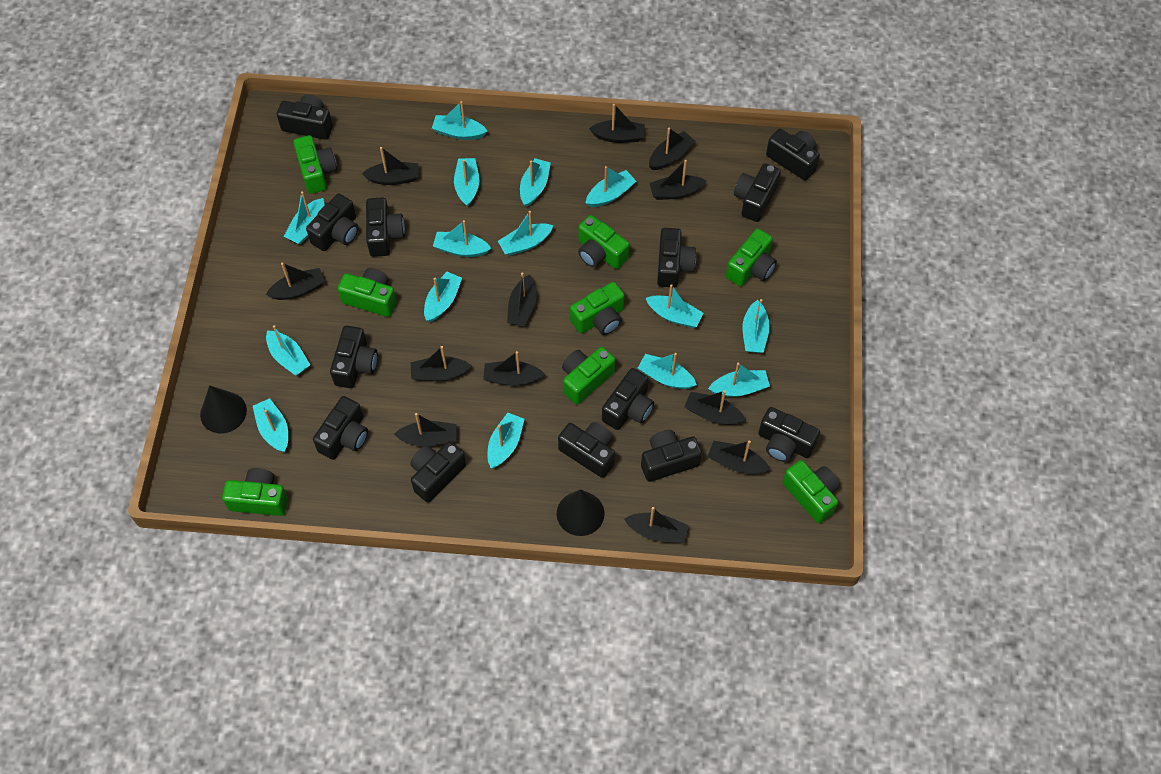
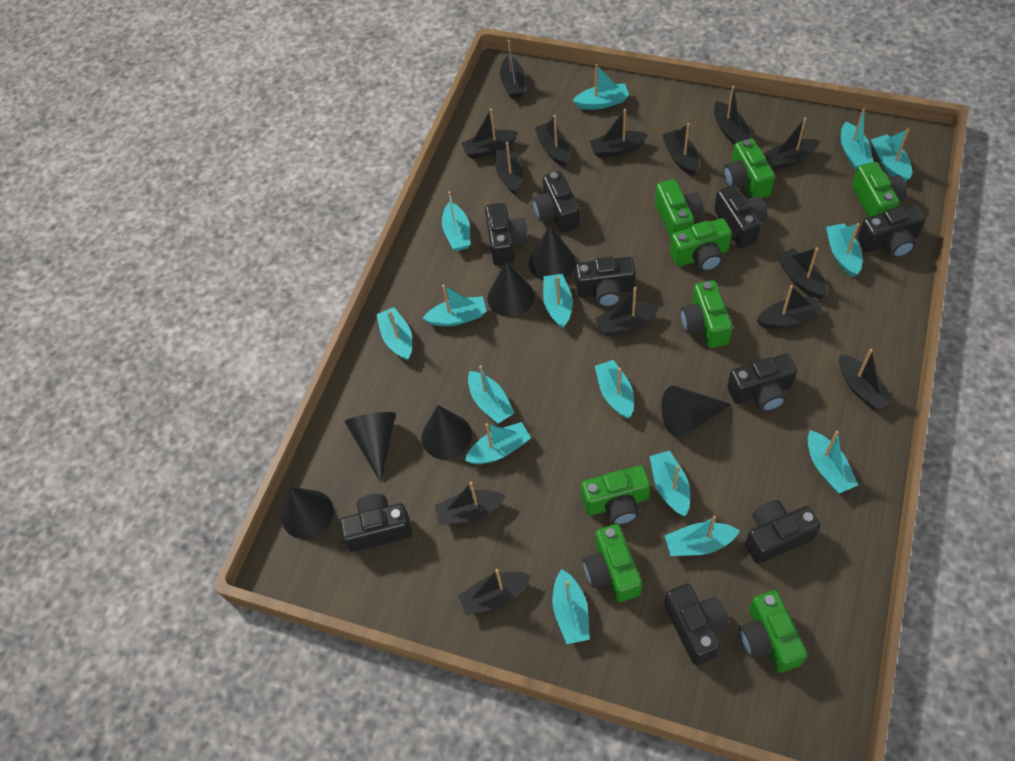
black boat: 12 -> 14
black camera: 13 -> 9
black cone: 2 -> 6

